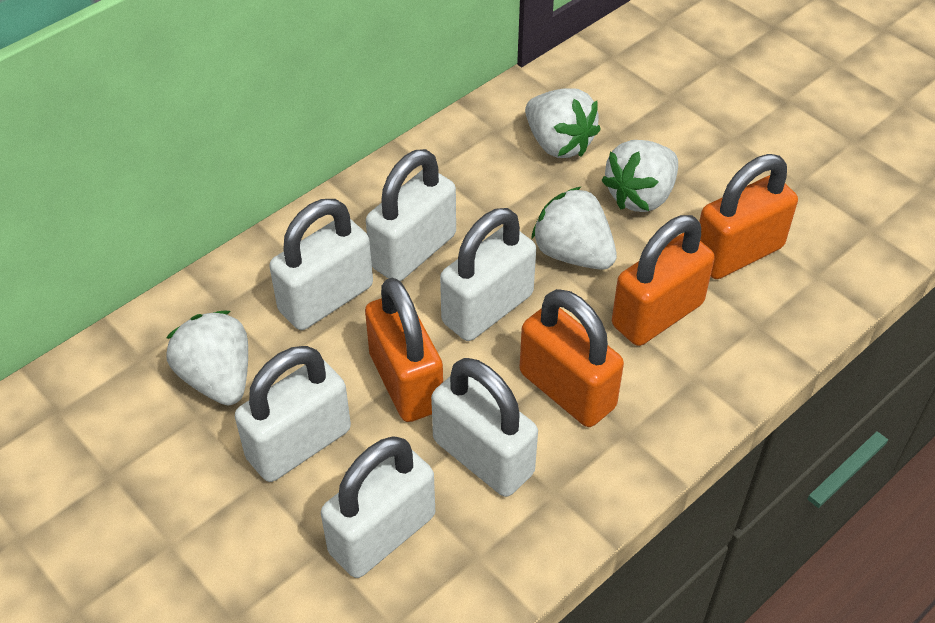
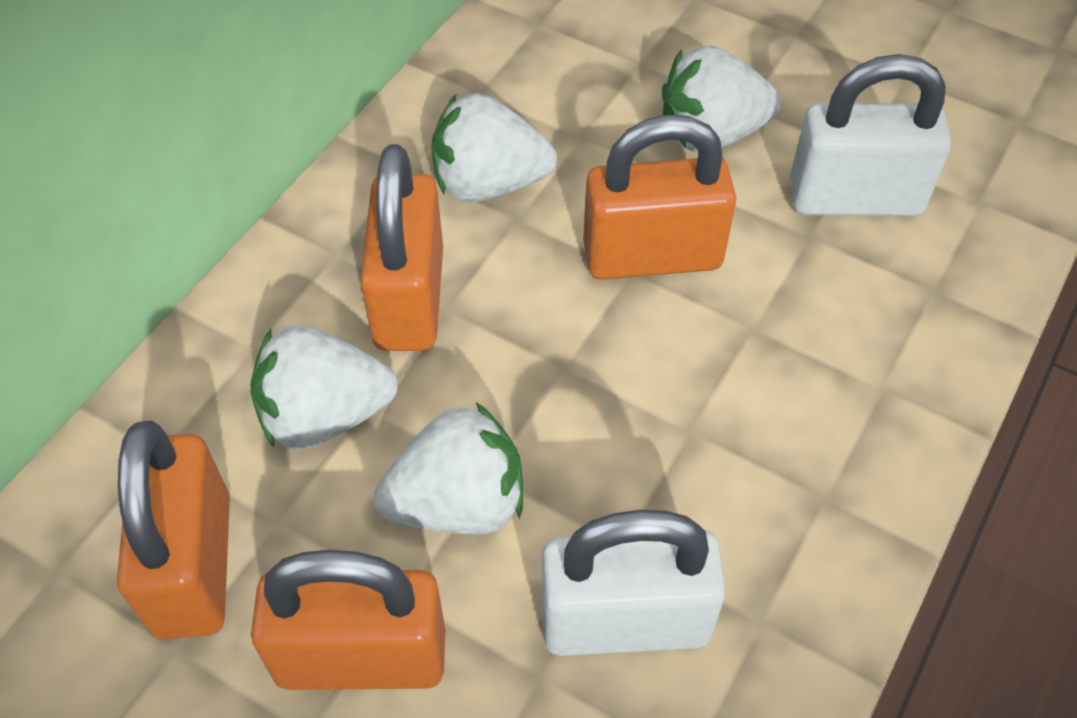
white padlock: 6 -> 2

